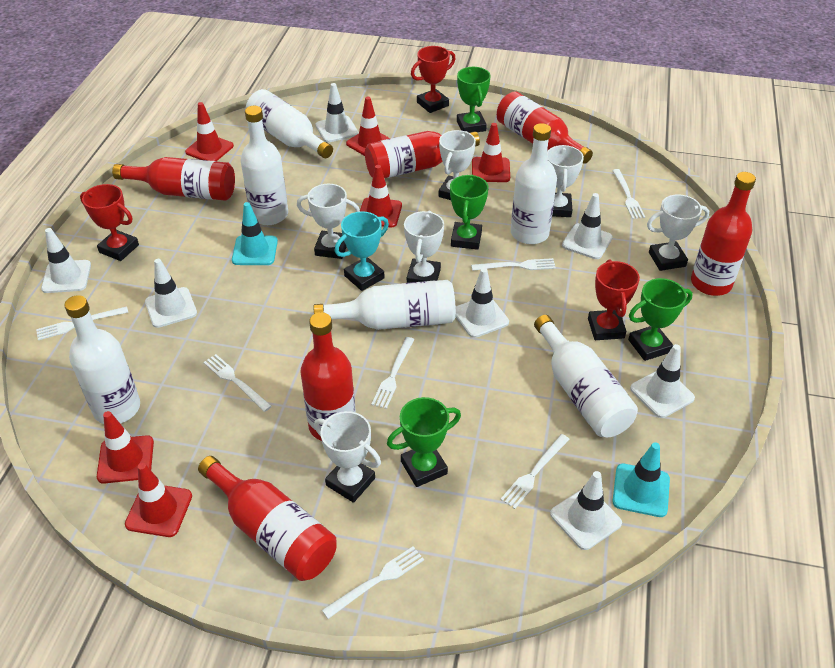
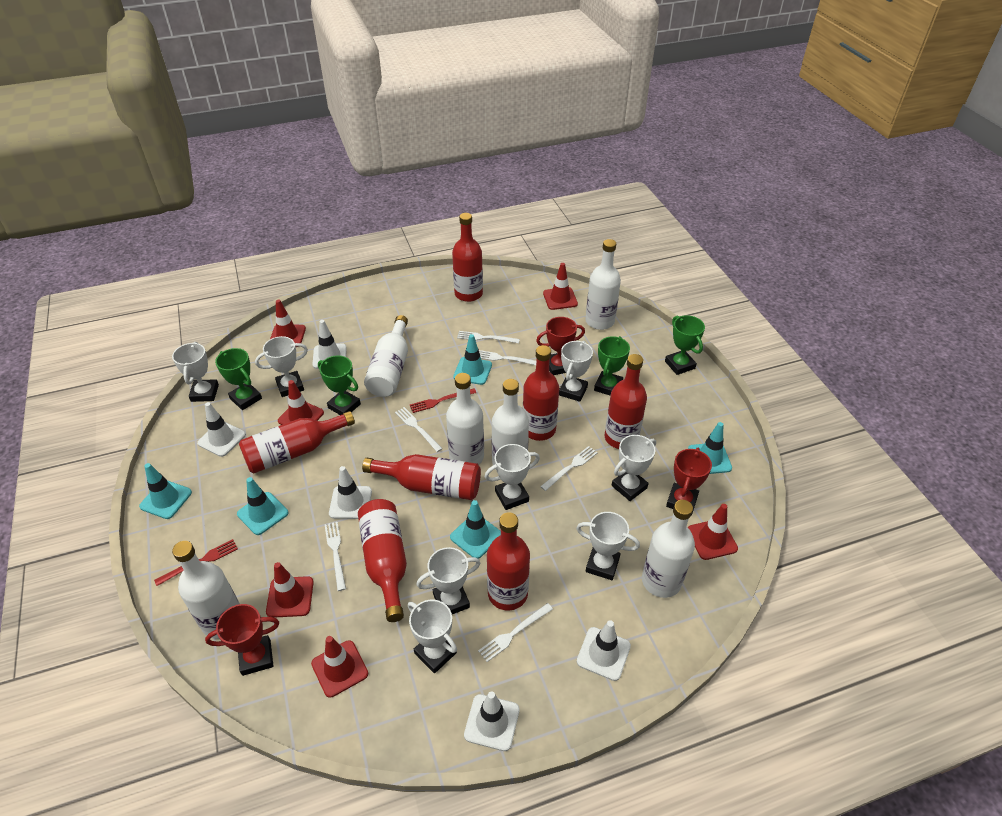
red bottle: 6 -> 7
red fork: 0 -> 2
turquoise traffic cone: 2 -> 5
turquoise trophy: 1 -> 0
white fork: 7 -> 6
white traffic cone: 7 -> 5
white trophy: 6 -> 8

